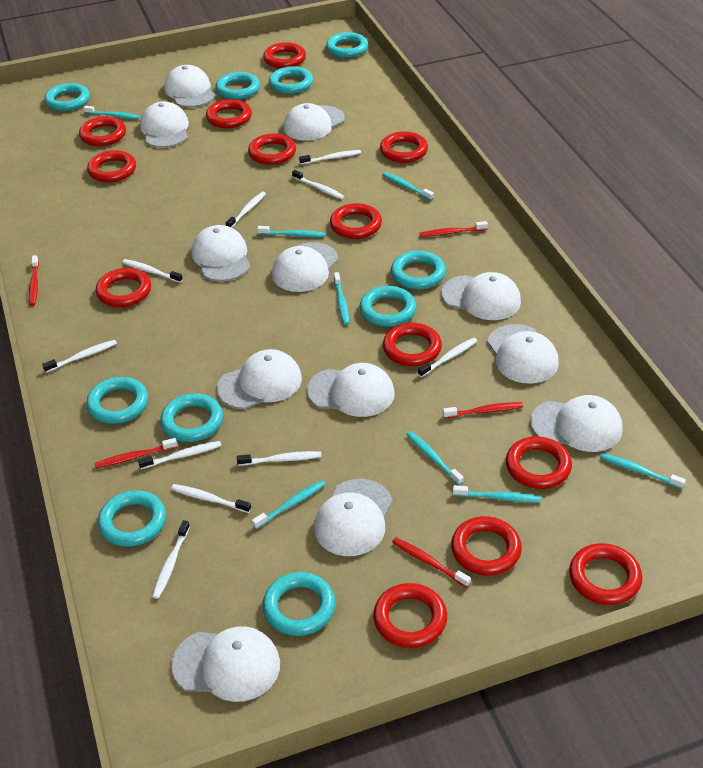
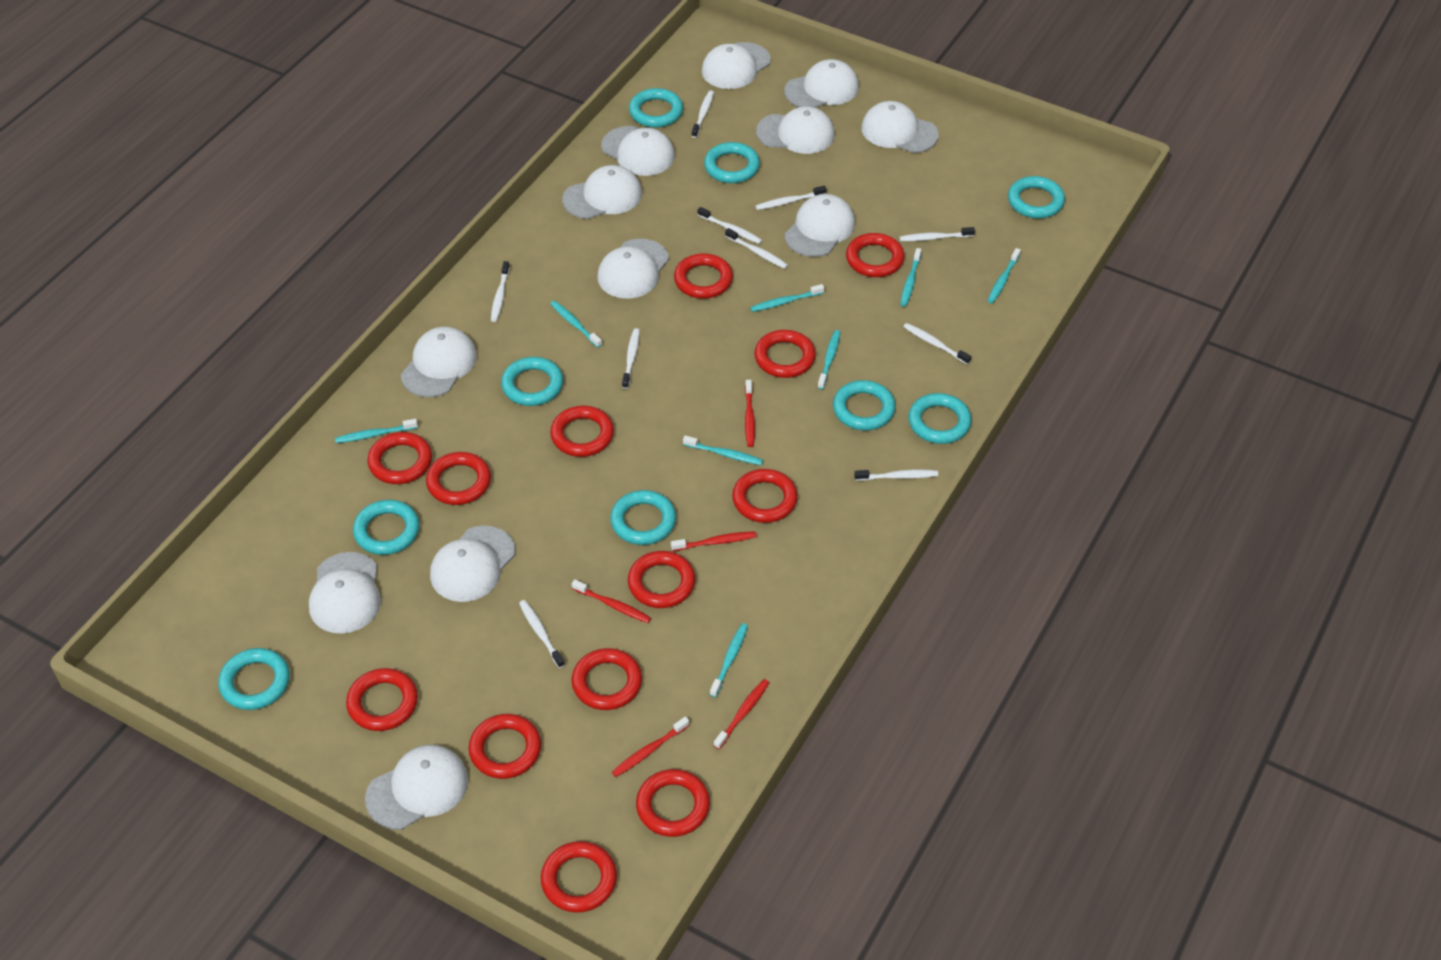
turquoise ring: 10 -> 9

